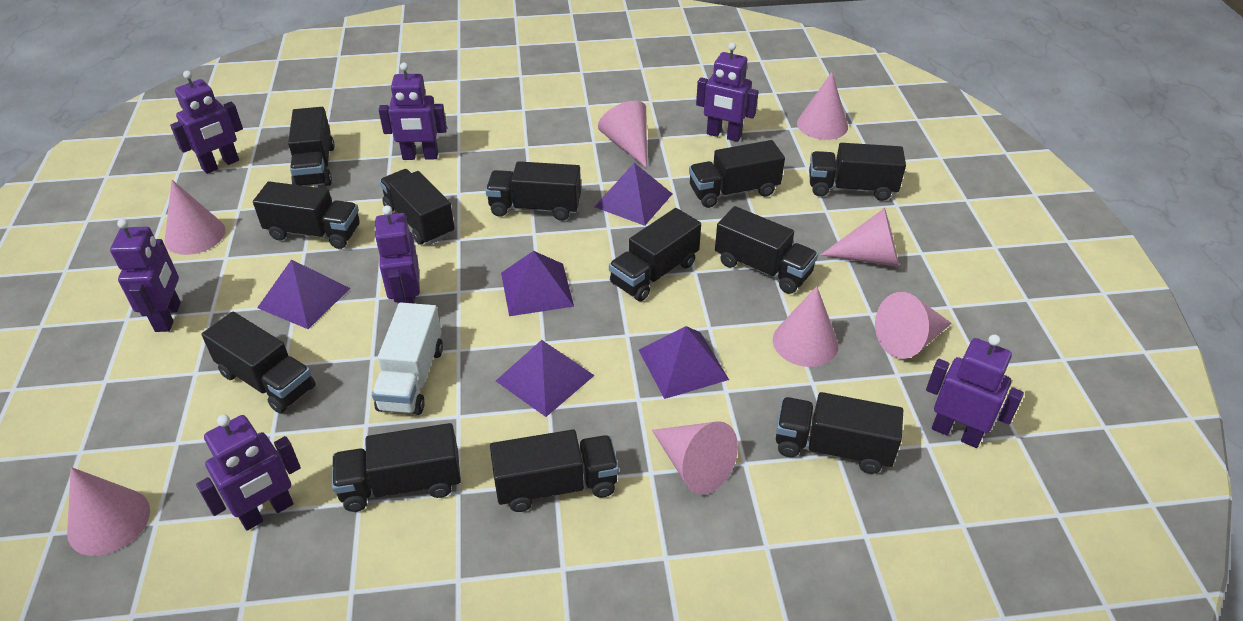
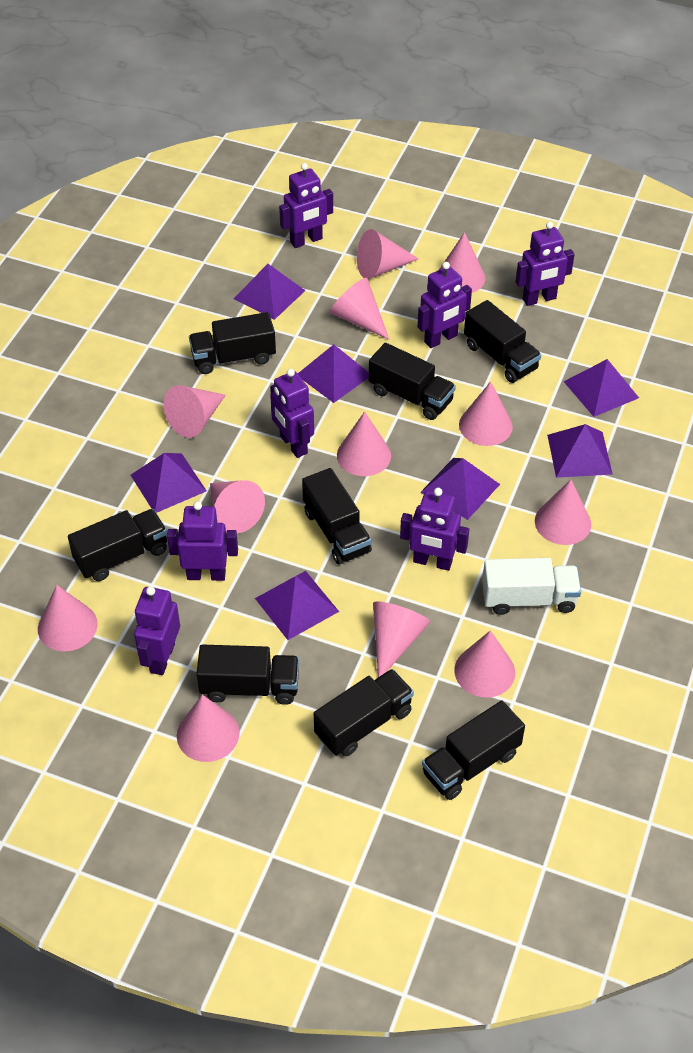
black truck: 12 -> 8
pink cone: 8 -> 12
purple pyramid: 5 -> 7

